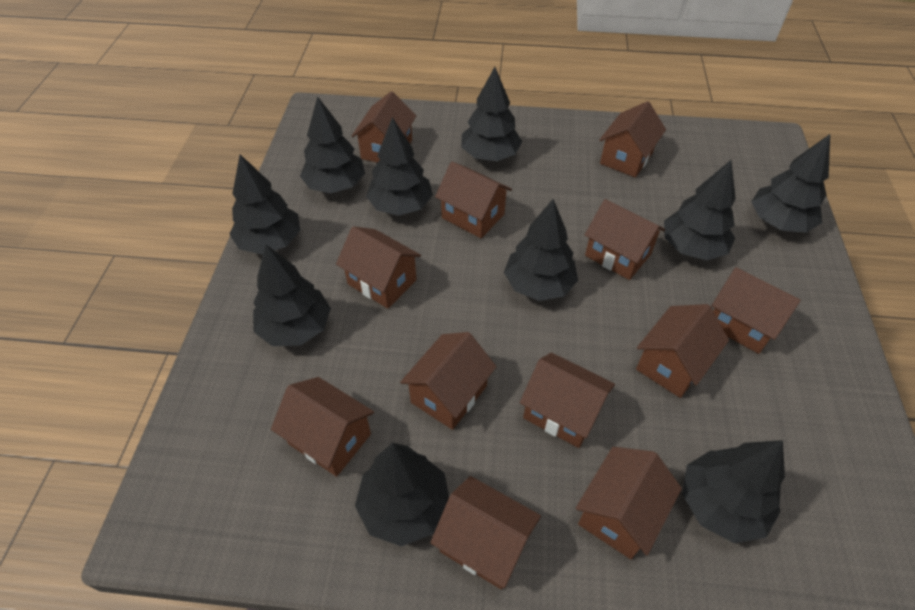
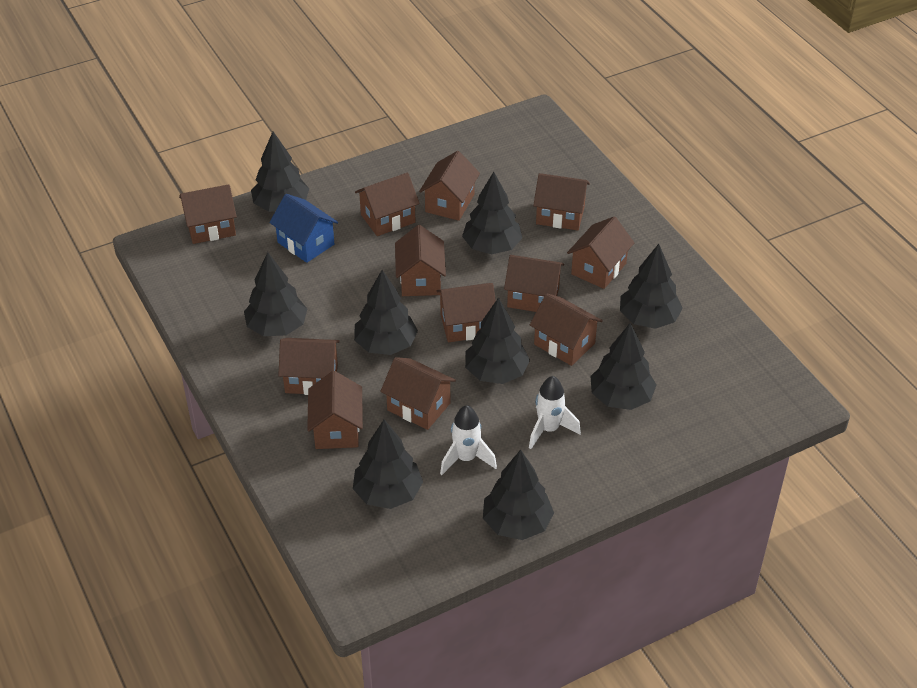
black tree: 10 -> 9
blue house: 0 -> 1
white rocket: 0 -> 2

